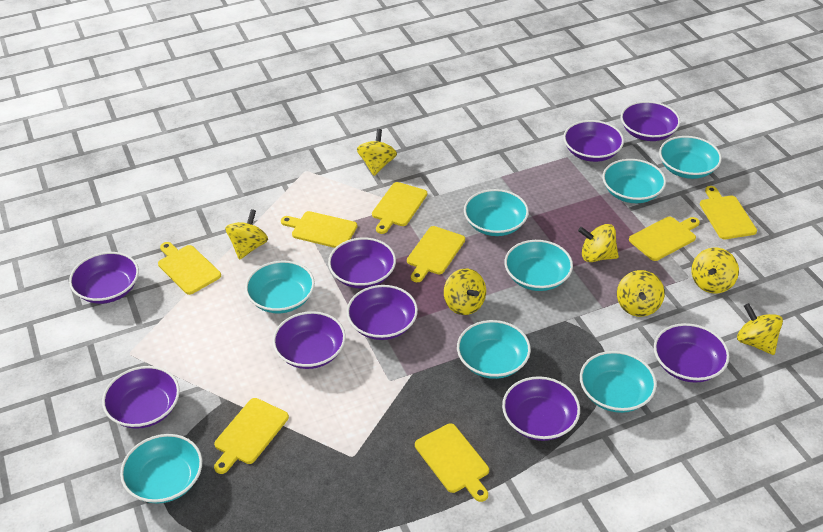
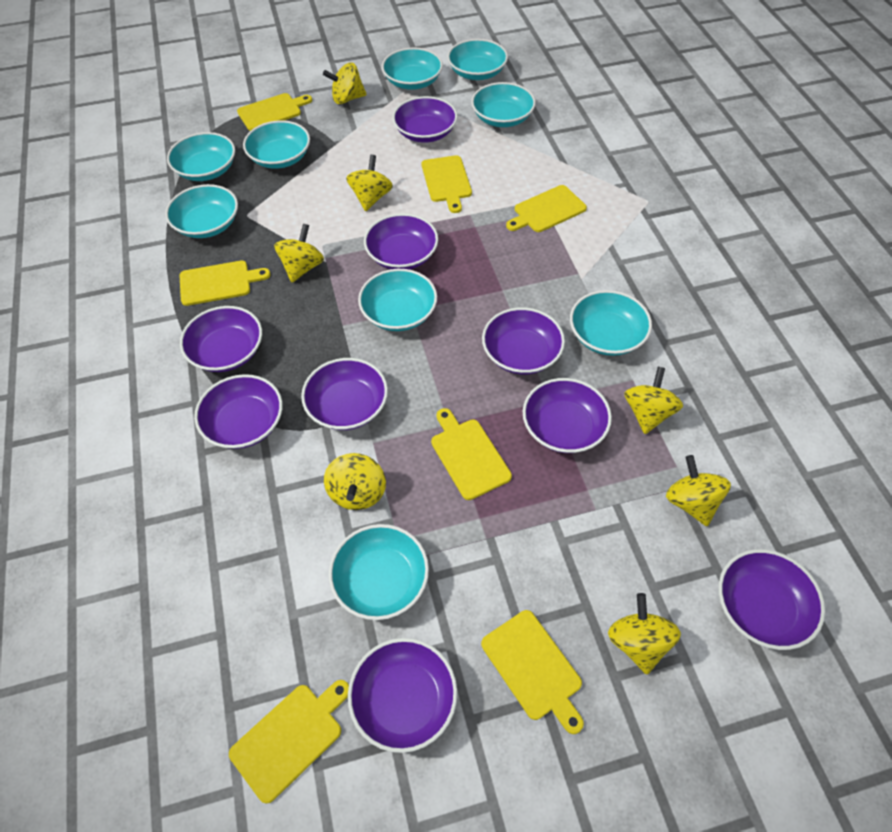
turquoise bowl: 8 -> 9
yellow cutting board: 8 -> 7

